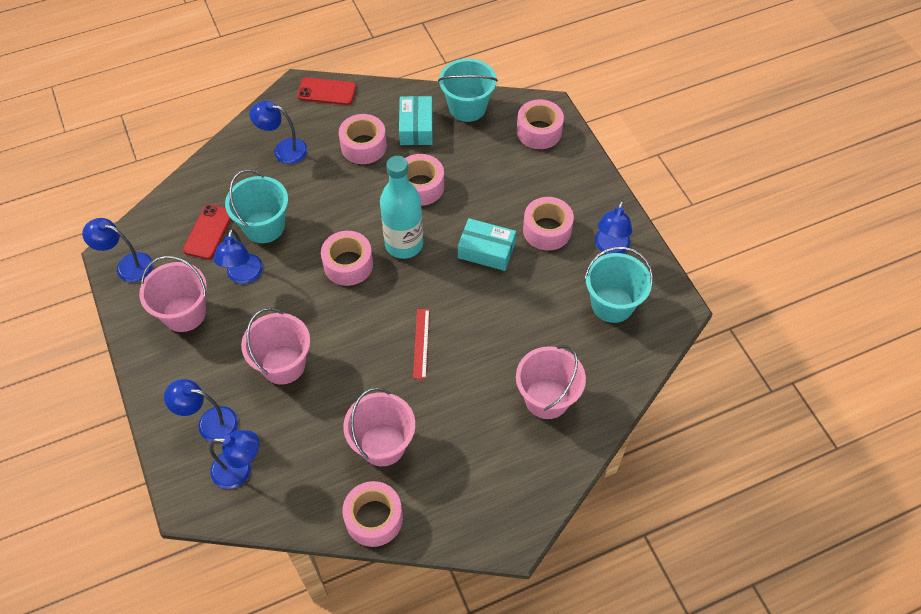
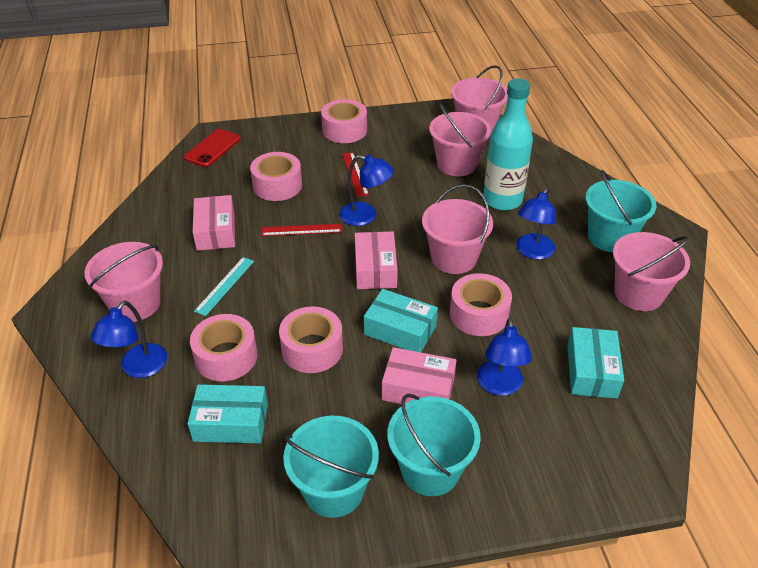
blue lamp: 6 -> 4
pink box: 0 -> 3
pink bucket: 4 -> 5
pink tape: 6 -> 5
red phone: 2 -> 1
red ruler: 1 -> 2
turquoise box: 2 -> 3
turquoise ruler: 0 -> 1

